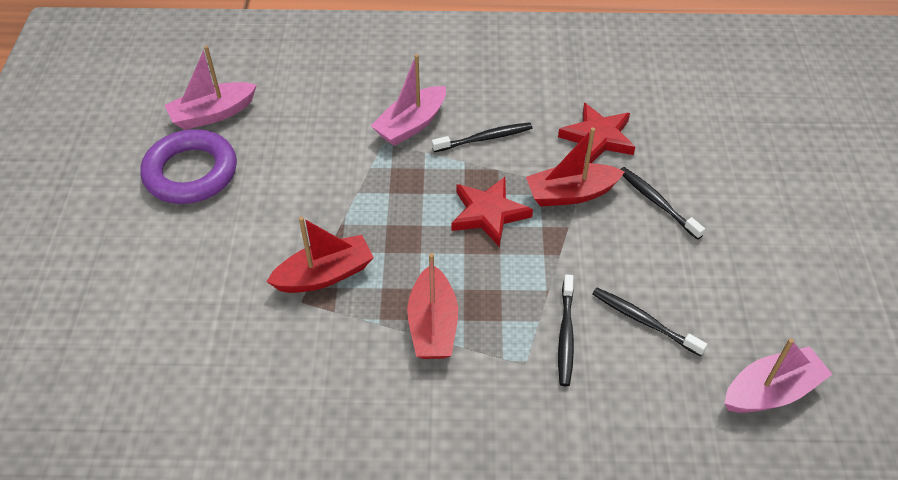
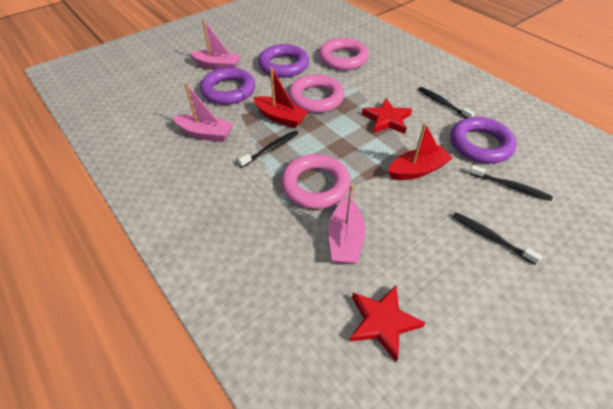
pink ring: 0 -> 3
purple ring: 1 -> 3
red boat: 3 -> 2

